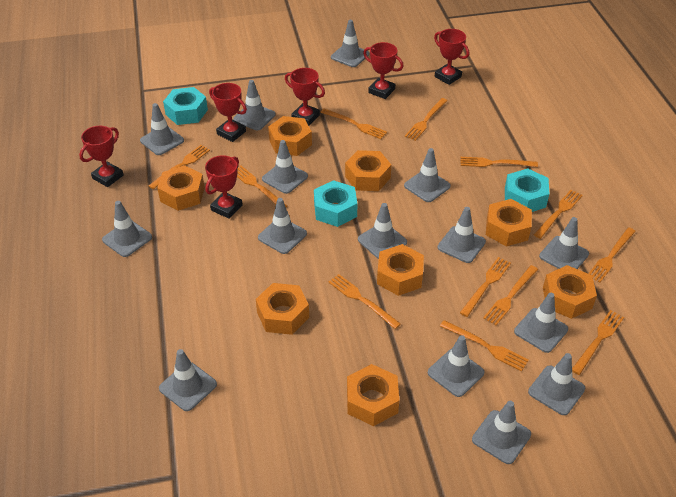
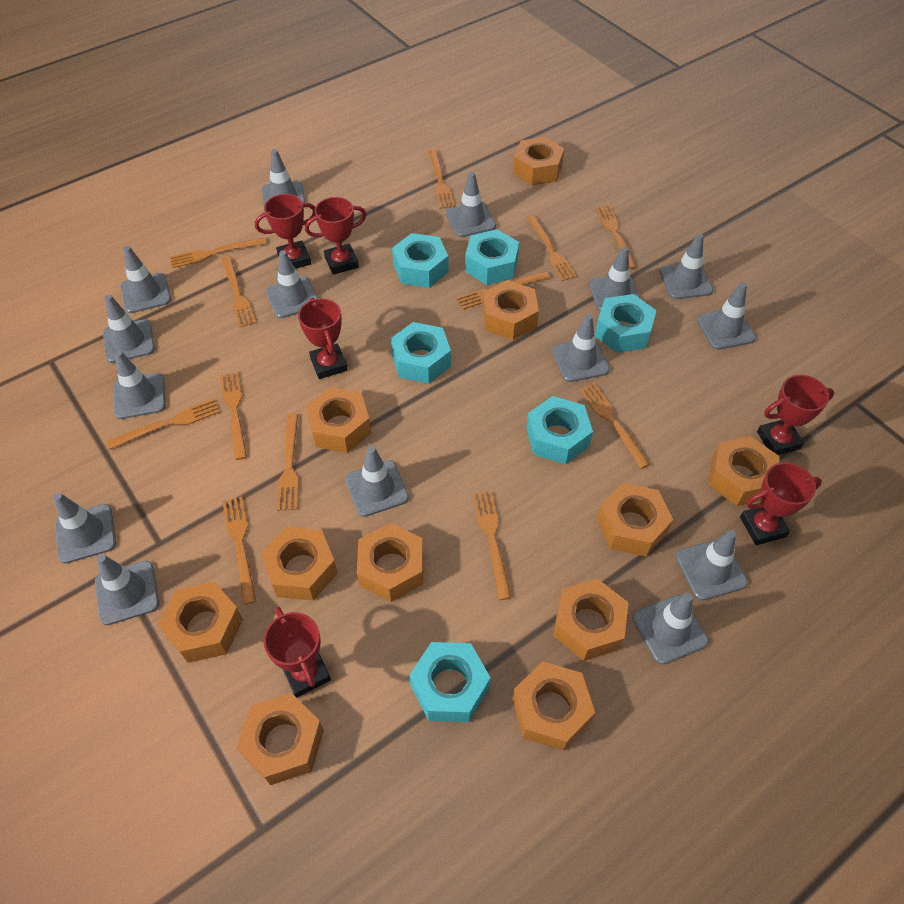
orange nut: 8 -> 11
turquoise nut: 3 -> 6

